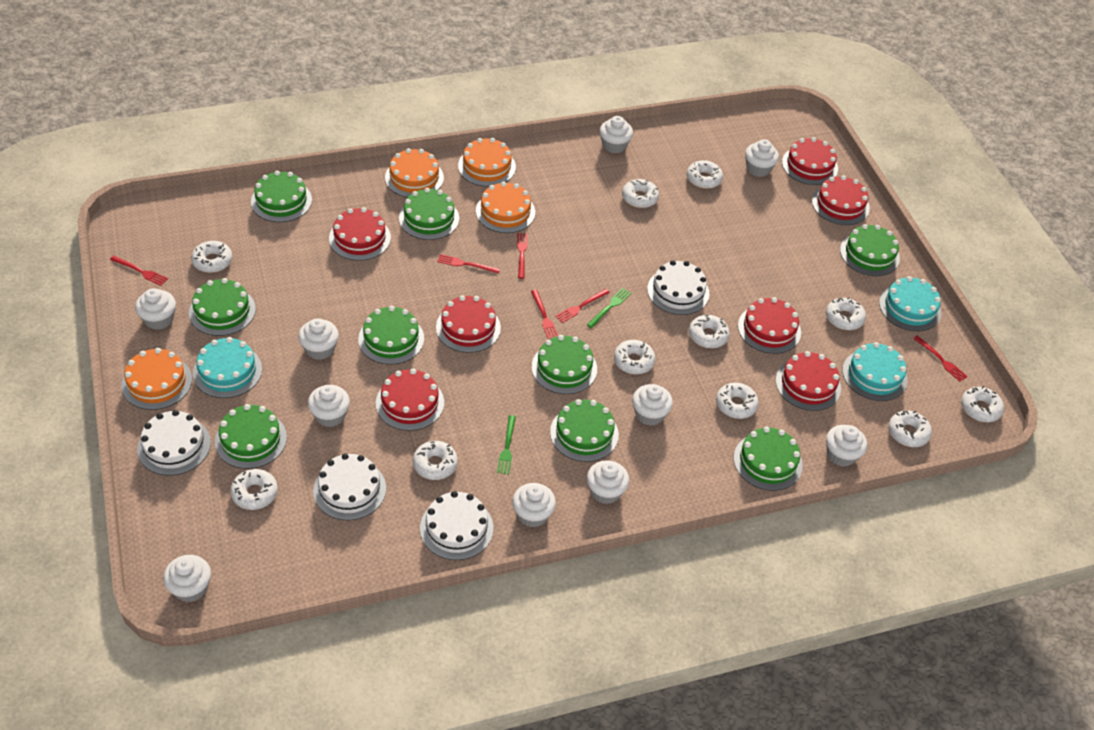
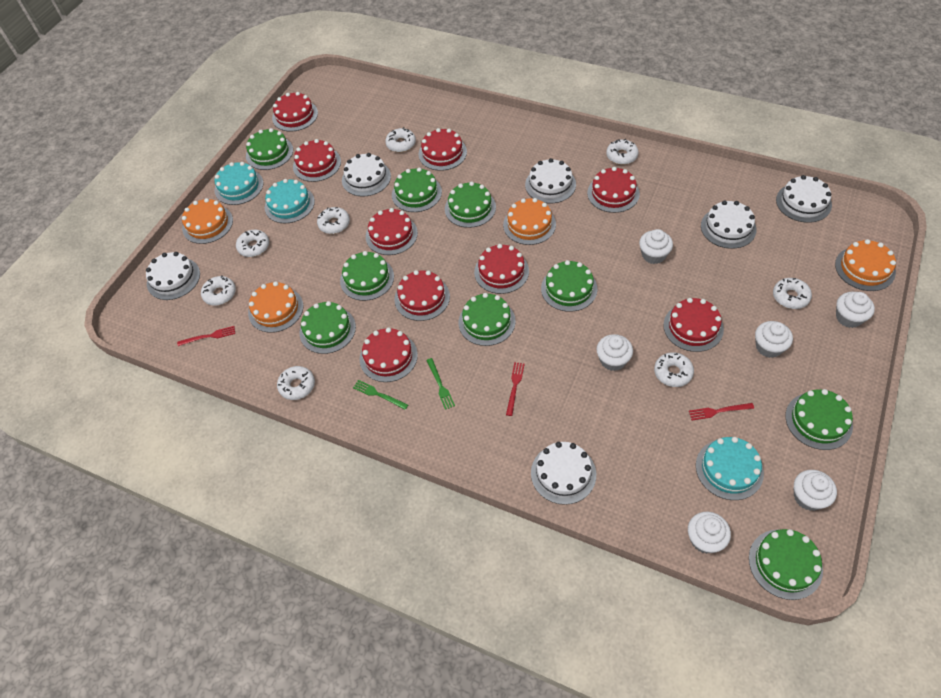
red cake: 7 -> 9
red fork: 6 -> 3
white cake: 4 -> 6
white cupcake: 10 -> 6
white donut: 11 -> 8

